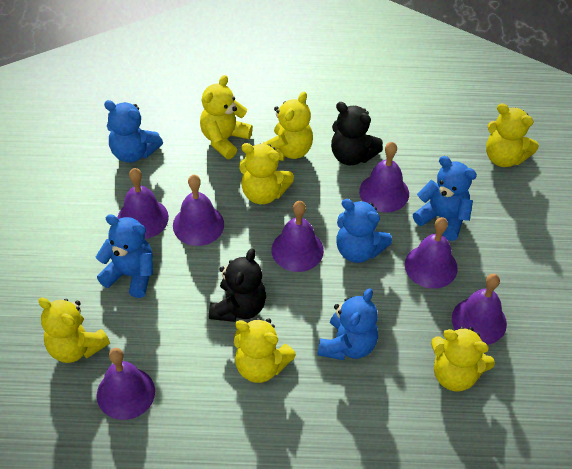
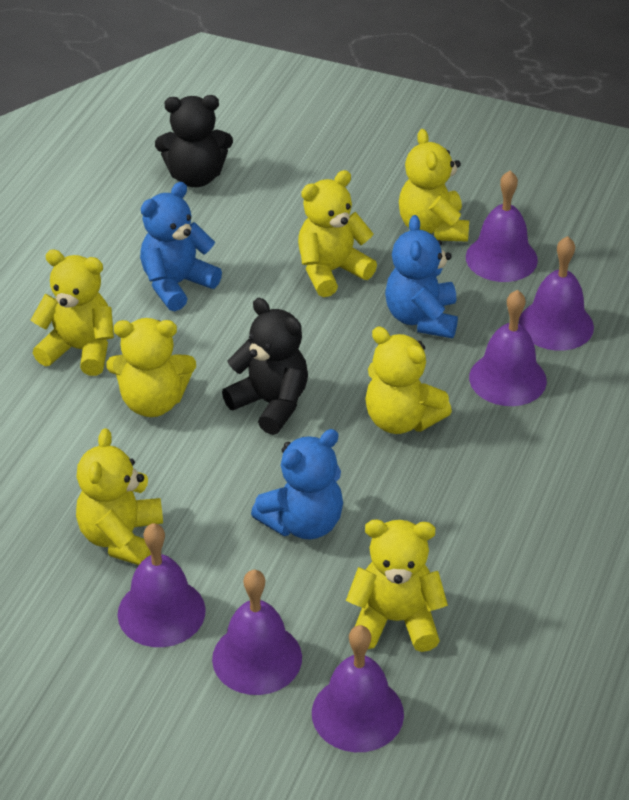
blue teddy bear: 5 -> 3
purple bell: 7 -> 6

